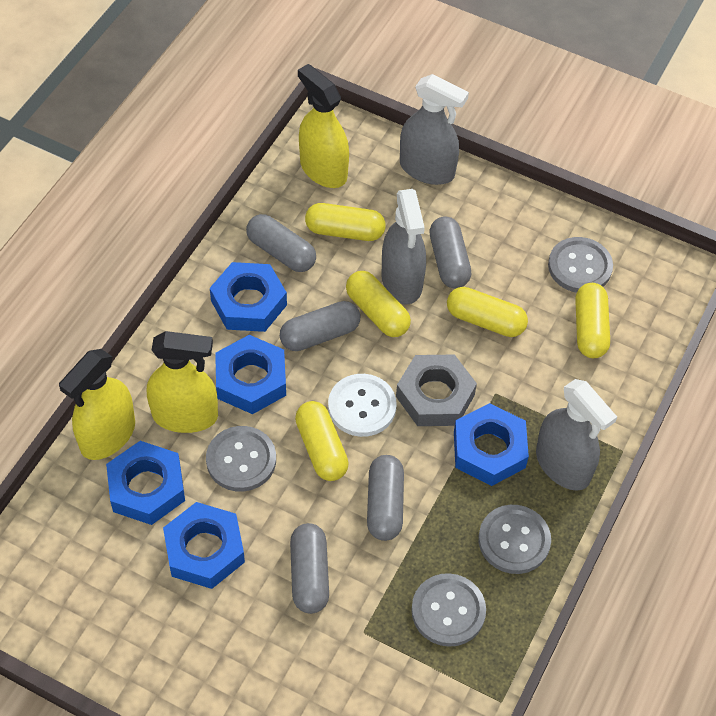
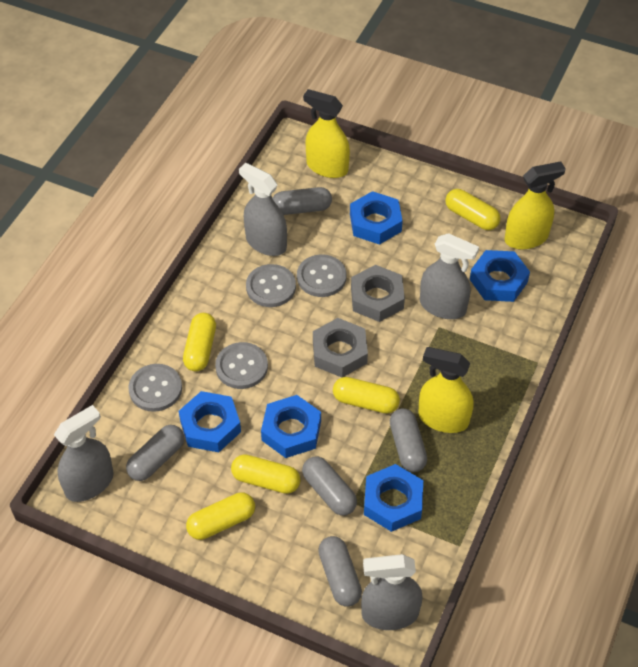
grey nut: 1 -> 2
grey spray bottle: 3 -> 4
white button: 1 -> 0

